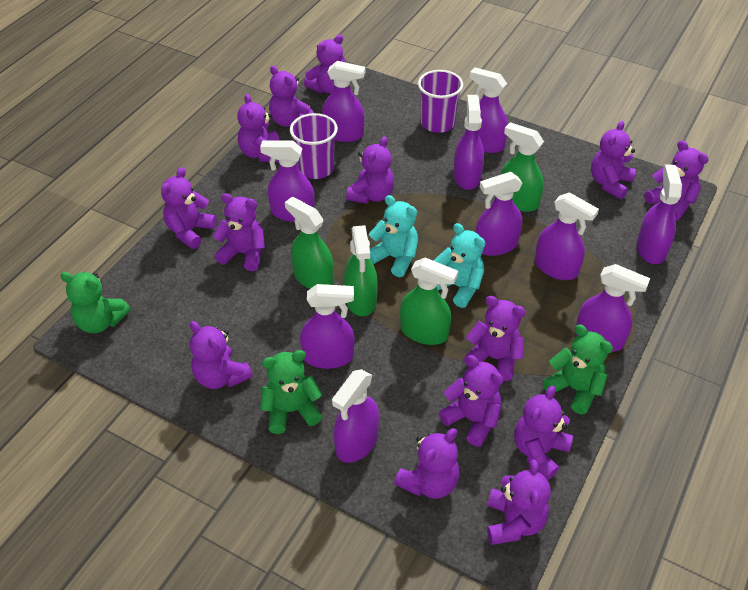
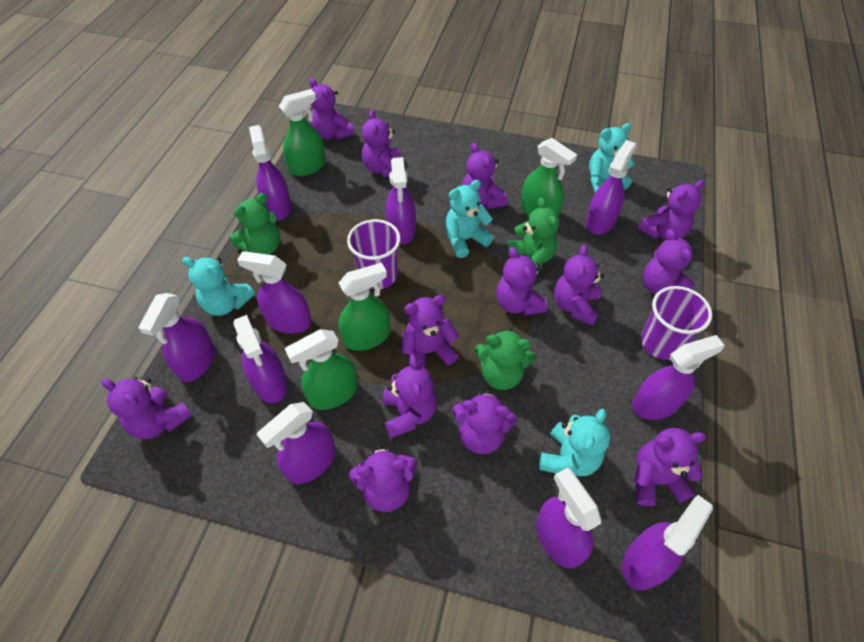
purple teddy bear: 14 -> 13
turquoise teddy bear: 2 -> 4

